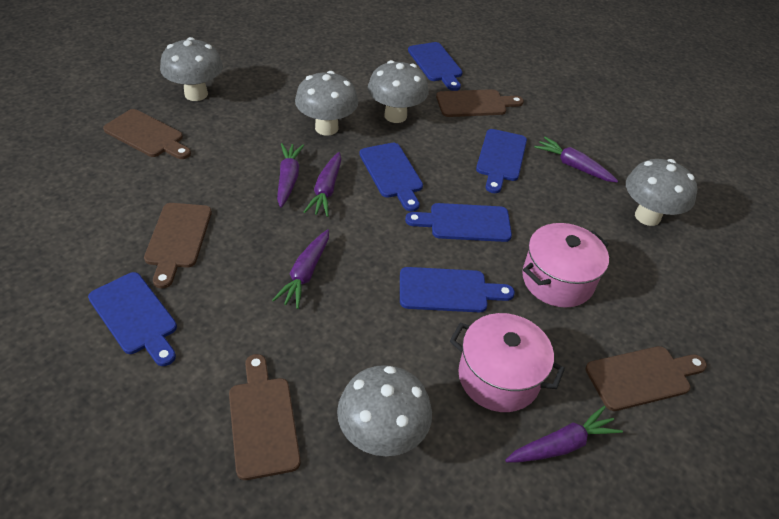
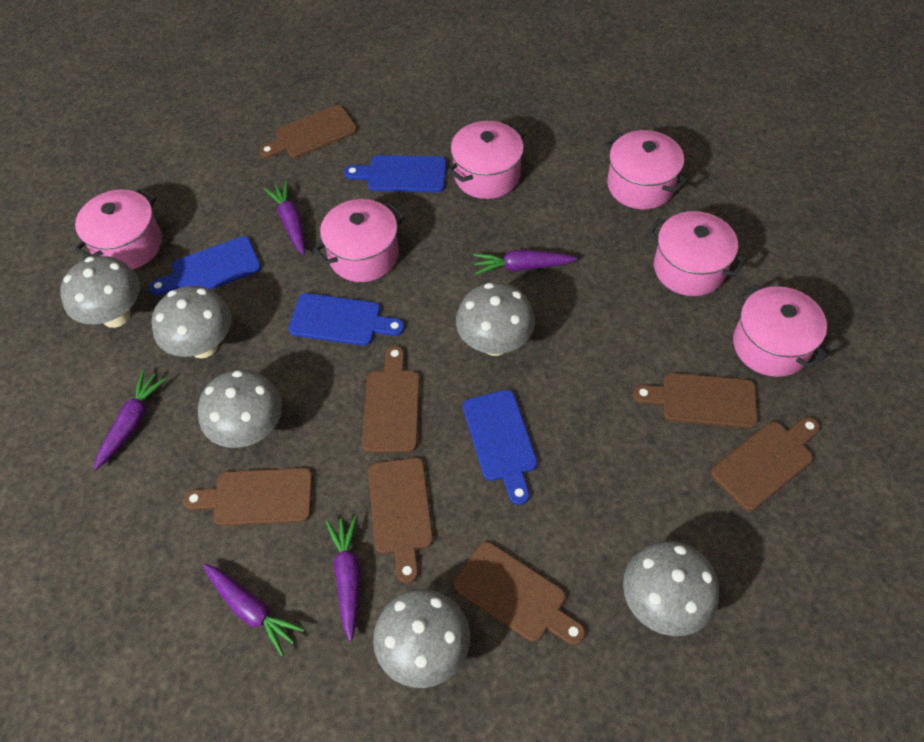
blue cutting board: 6 -> 4
brown cutting board: 5 -> 7
grey mushroom: 5 -> 6
pink pot: 2 -> 6

